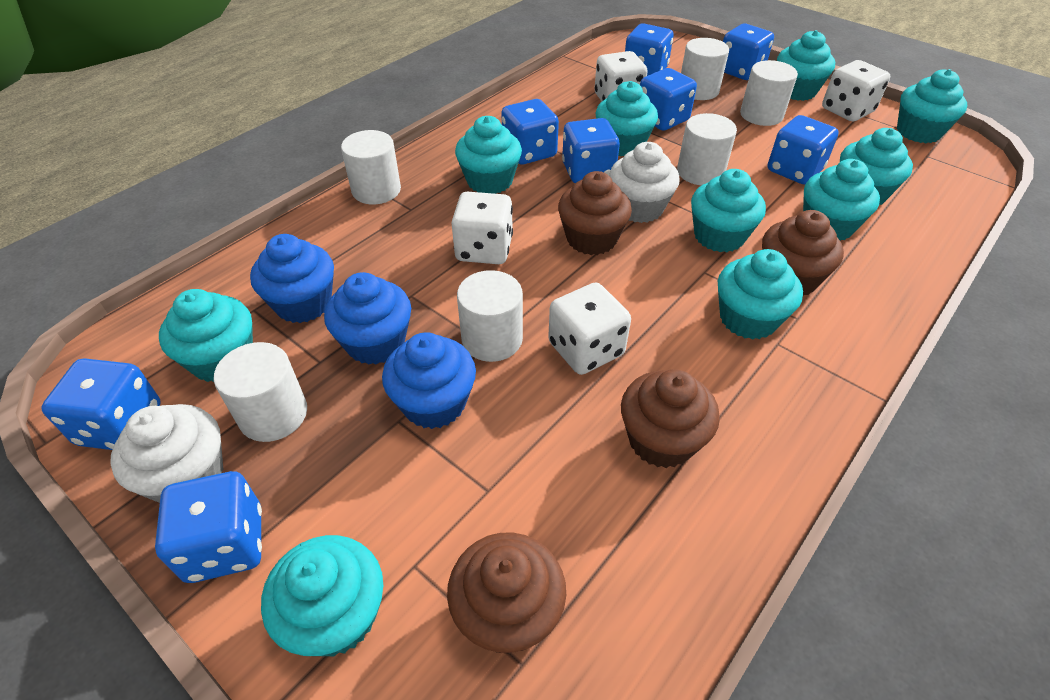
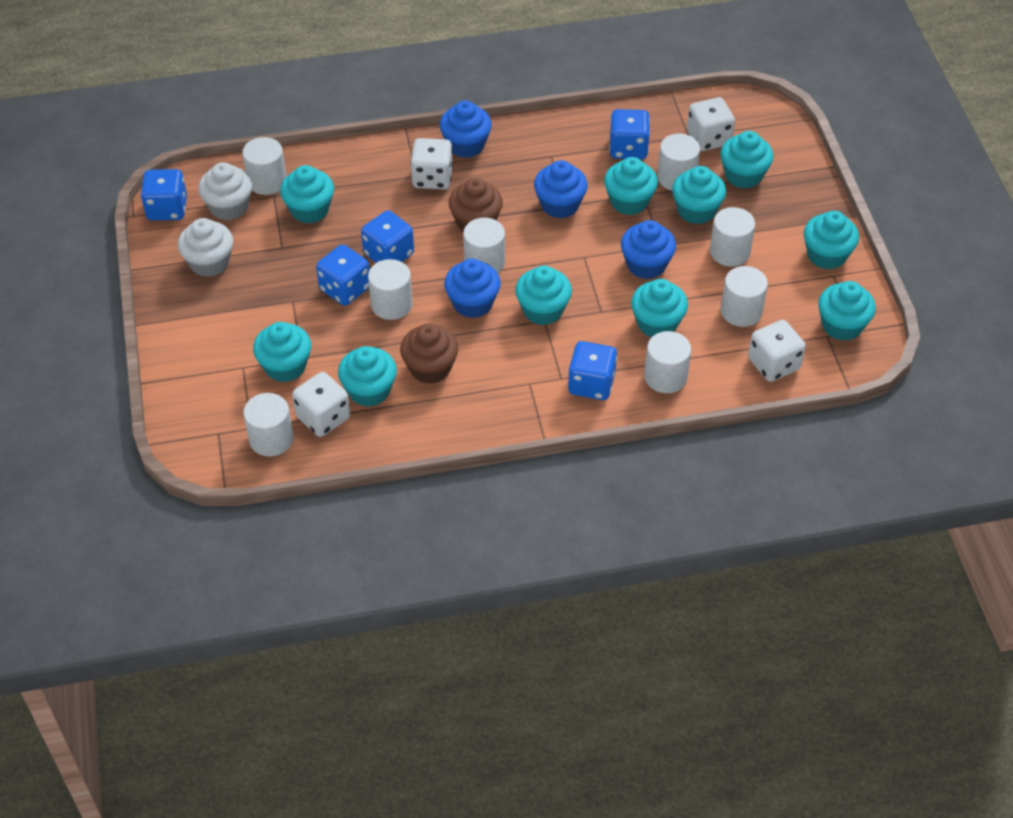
blue cupcake: 3 -> 4
blue dice: 8 -> 5
brown cupcake: 4 -> 2
white cylinder: 6 -> 8

